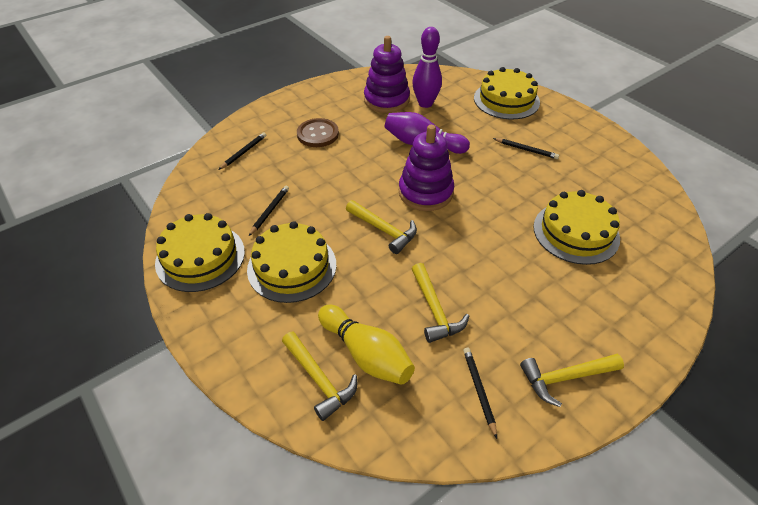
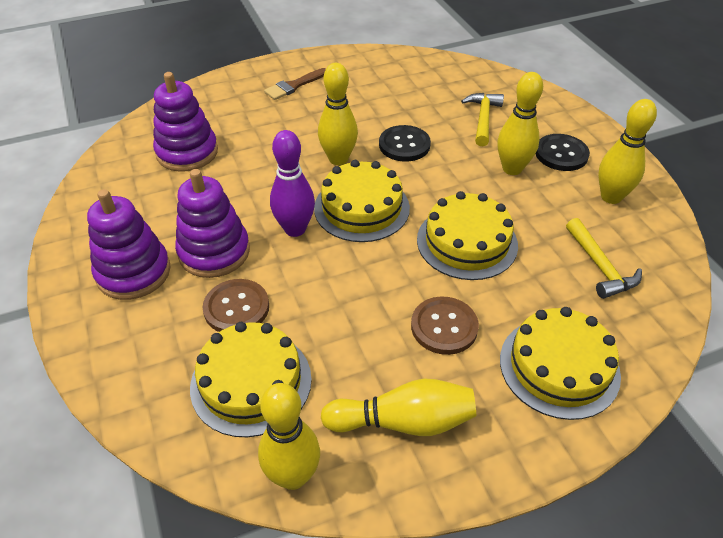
black button: 0 -> 2
black pencil: 4 -> 0
brown brush: 0 -> 1
brown button: 1 -> 2
purple bowling pin: 2 -> 1
purple stacking toy: 2 -> 3
yellow bowling pin: 1 -> 5
yellow hammer: 4 -> 2

